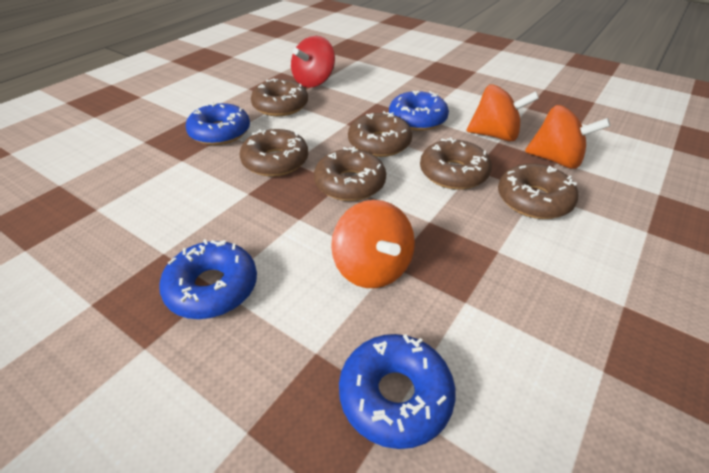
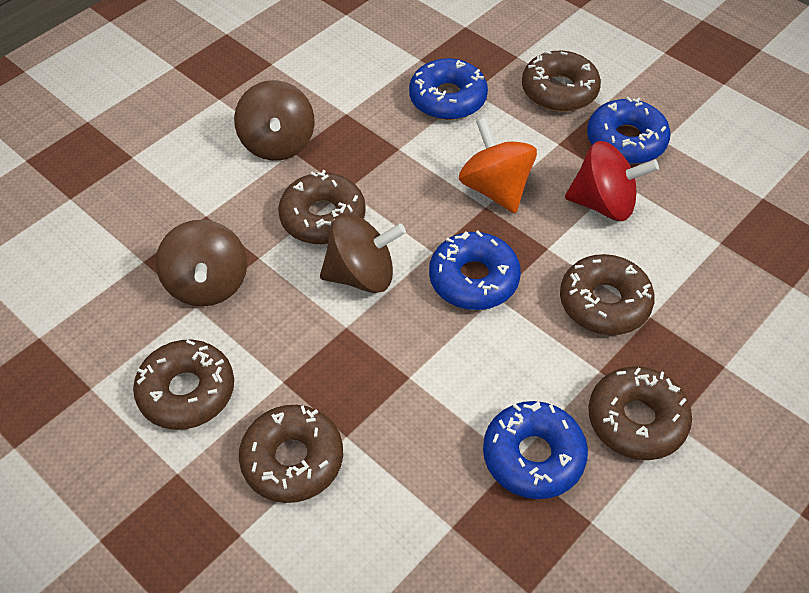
brown spinning top: 0 -> 3
orange spinning top: 3 -> 1

